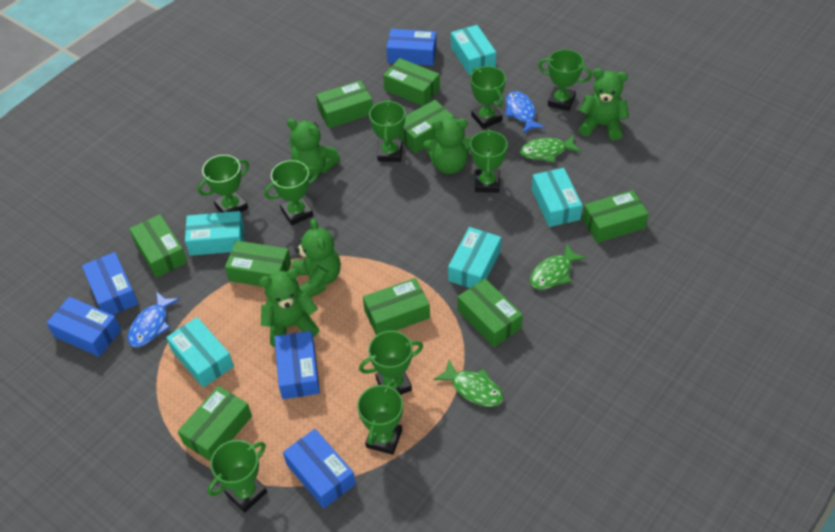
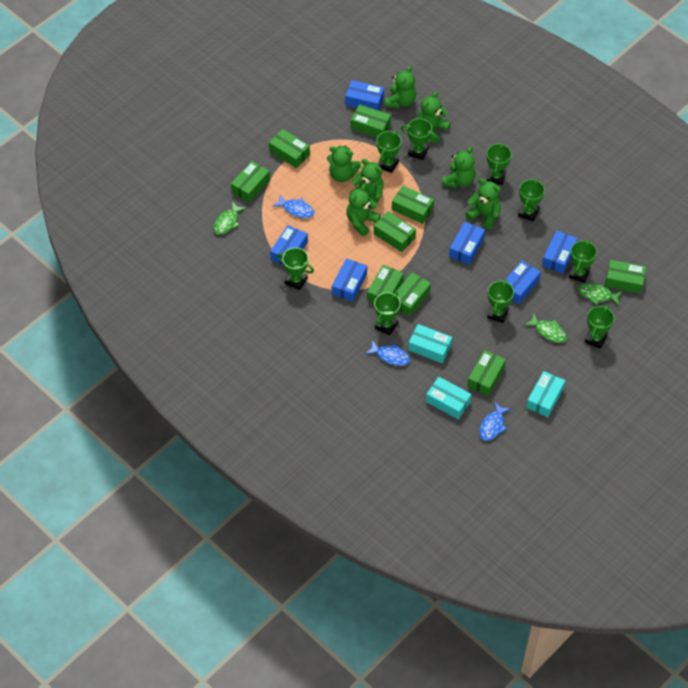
blue box: 5 -> 6
blue fish: 2 -> 3
green teddy bear: 5 -> 7
turquoise box: 5 -> 3

